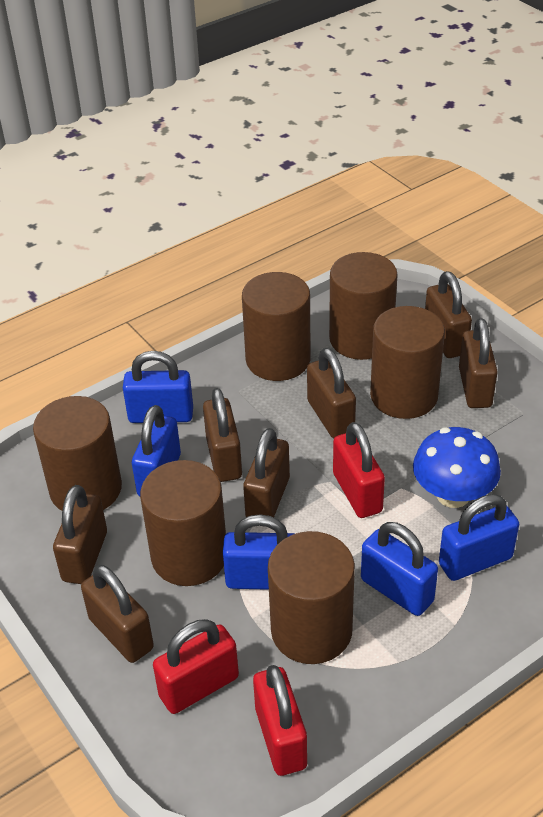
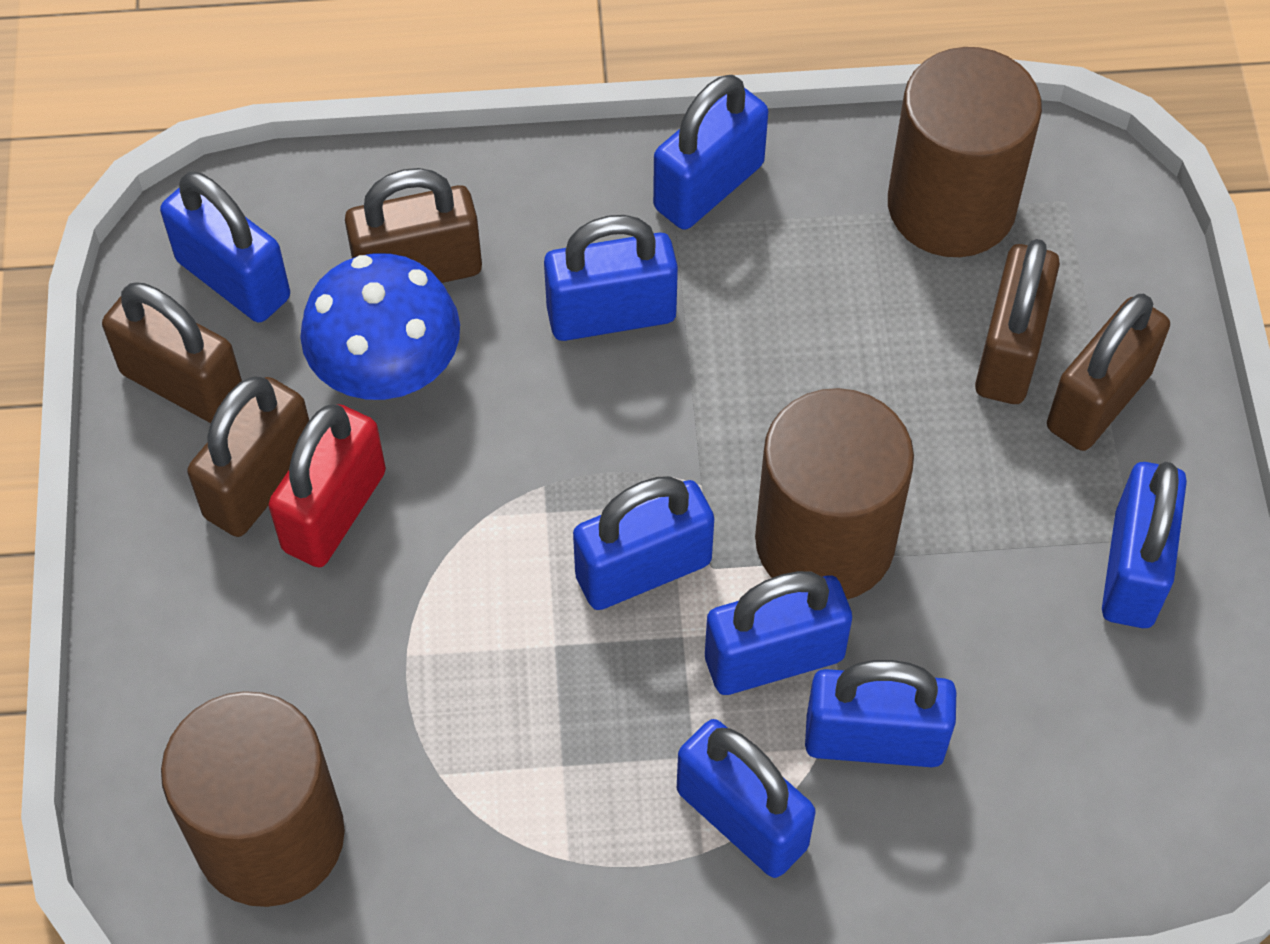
blue padlock: 5 -> 8
brown cylinder: 6 -> 3
brown padlock: 7 -> 5
red padlock: 3 -> 1

